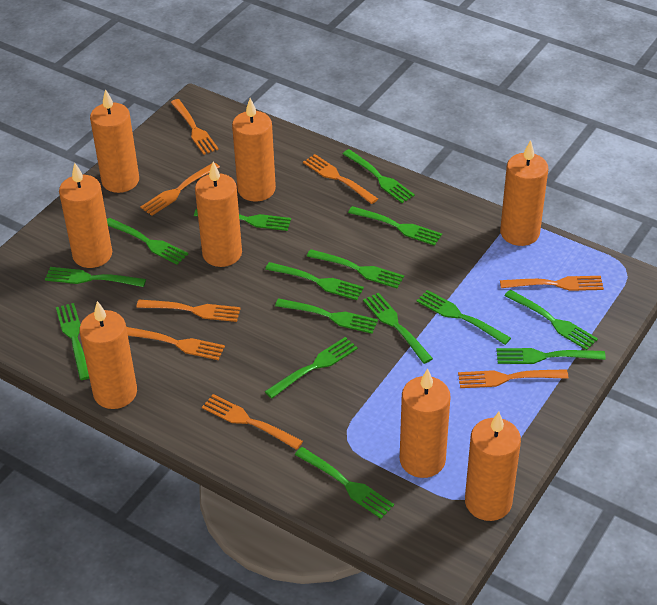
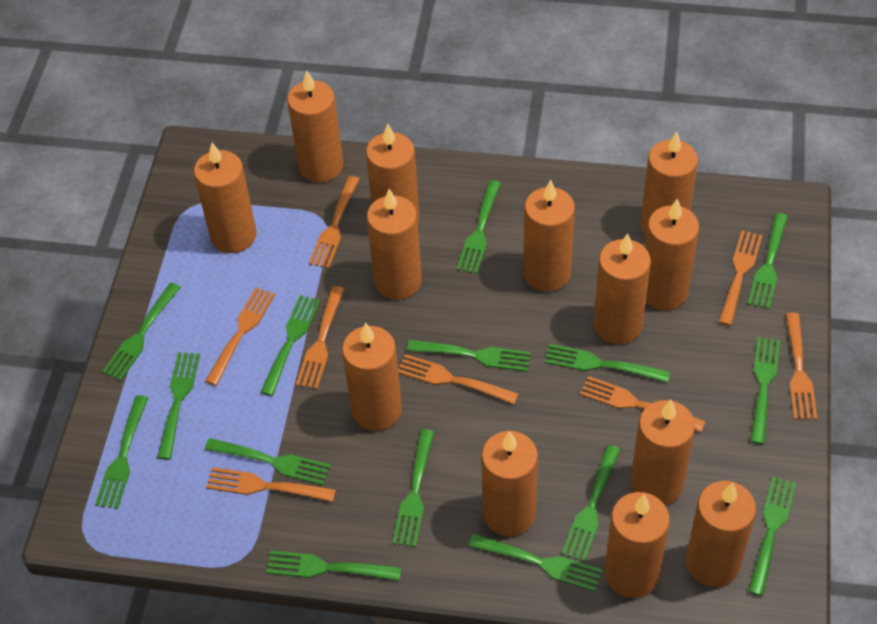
orange candle: 8 -> 13

